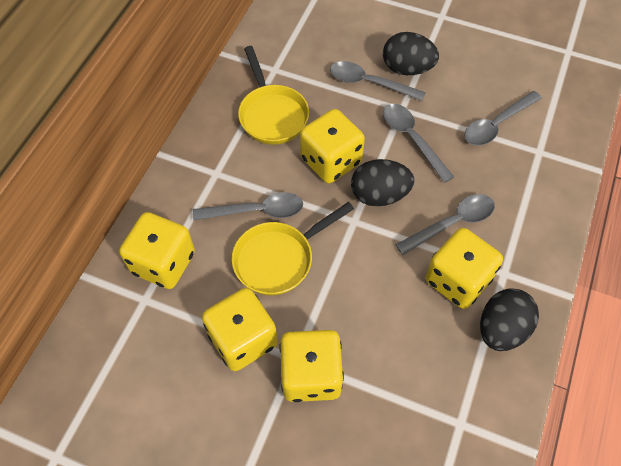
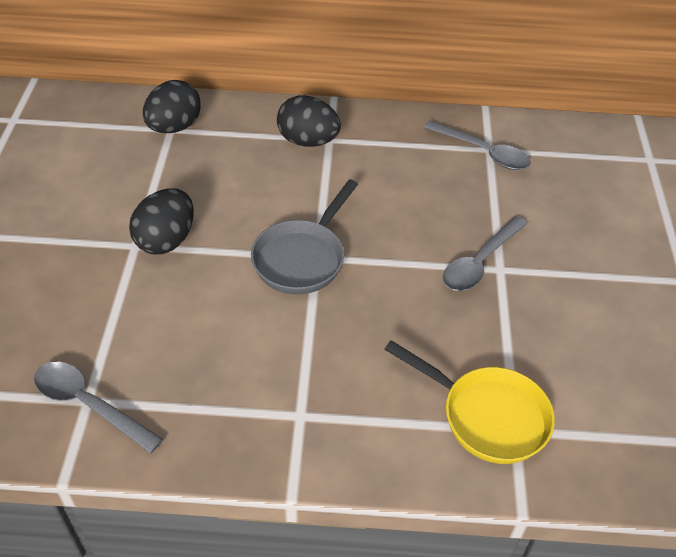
grey pan: 0 -> 1
grey spoon: 5 -> 3
yellow dice: 5 -> 0
yellow pan: 2 -> 1

